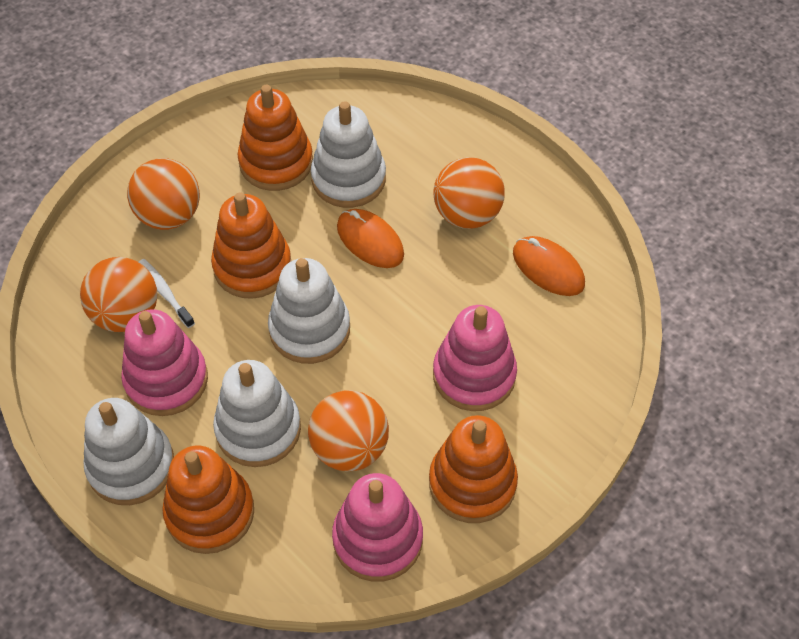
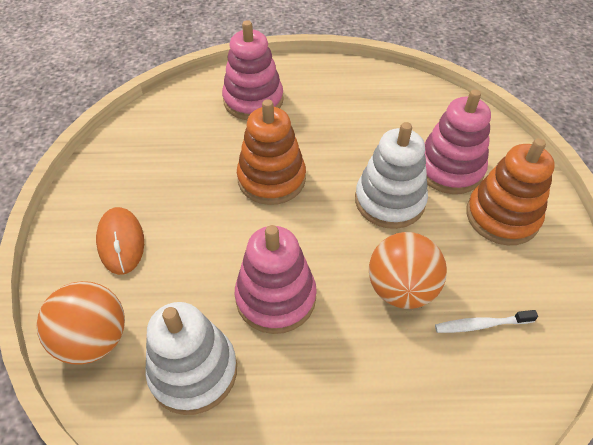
orange ball: 4 -> 2
orange mouse: 2 -> 1
orange stacking toy: 4 -> 2
white stacking toy: 4 -> 2

